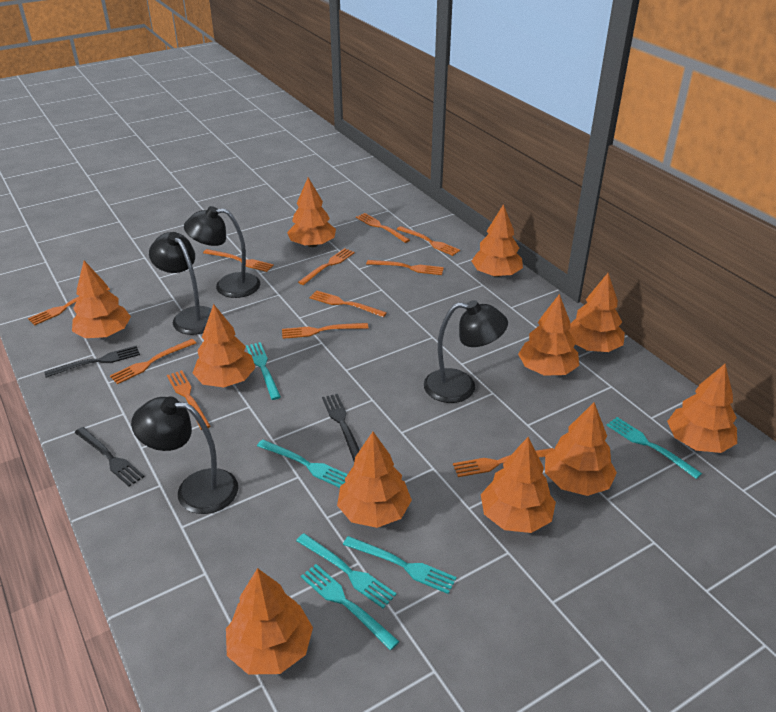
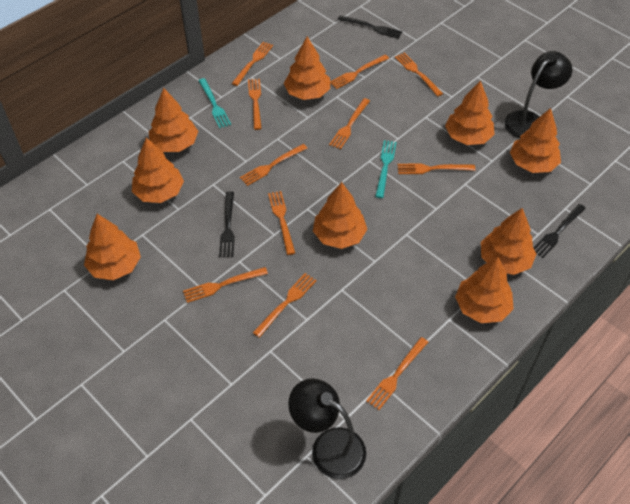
black lamp: 4 -> 2
orange tree: 11 -> 9
turquoise fork: 6 -> 2

